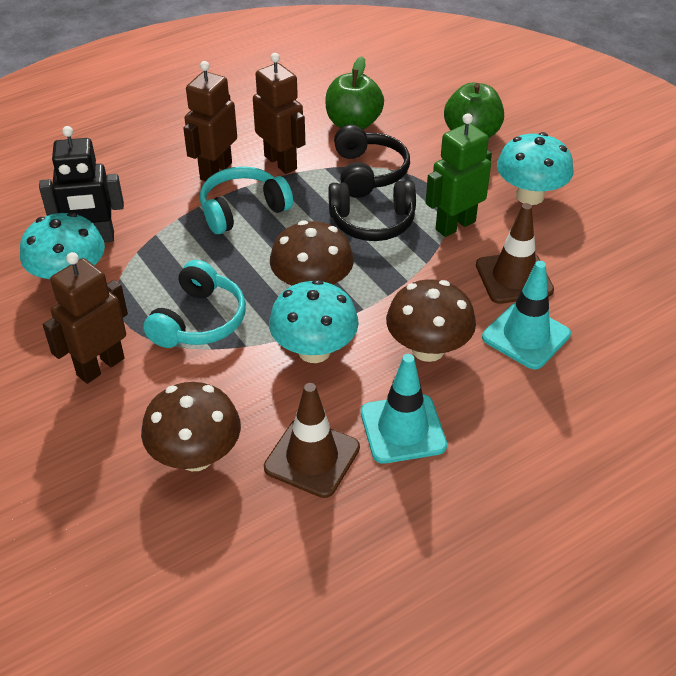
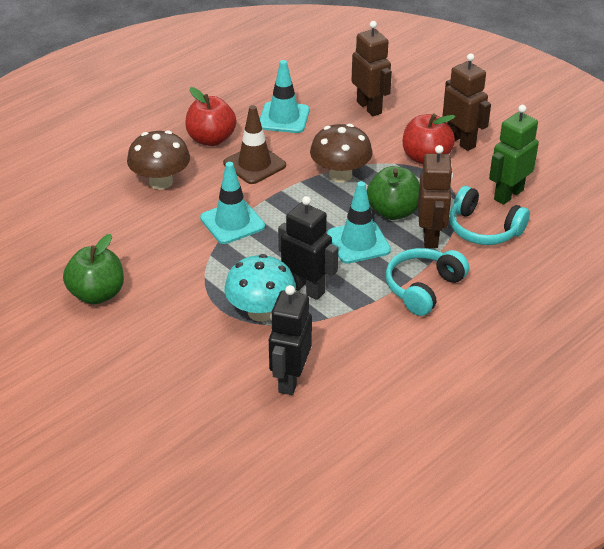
black headphones: 2 -> 0
black robot: 1 -> 2
brown mushroom: 3 -> 2
brown traffic cone: 2 -> 1
red apple: 0 -> 2
turquoise mushroom: 3 -> 1
turquoise traffic cone: 2 -> 3

